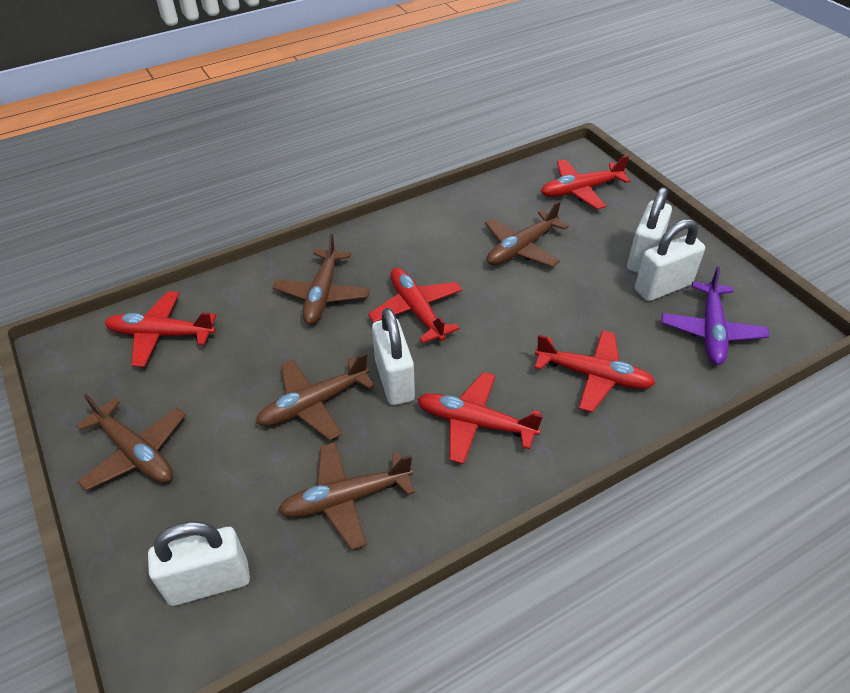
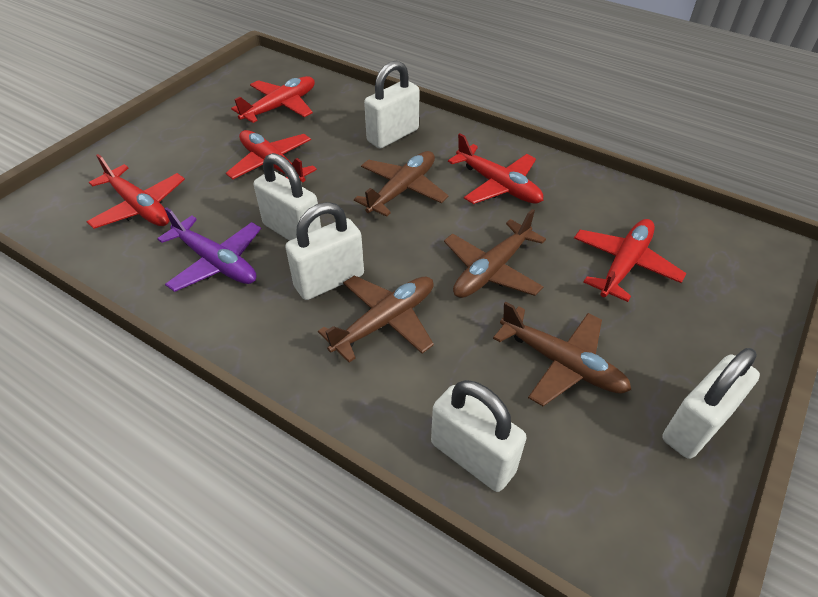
brown plane: 5 -> 4
white padlock: 4 -> 5

